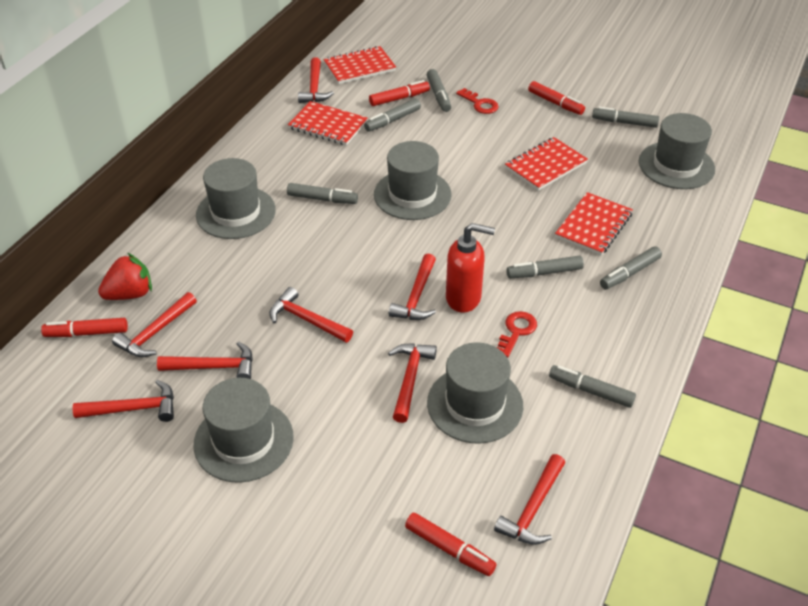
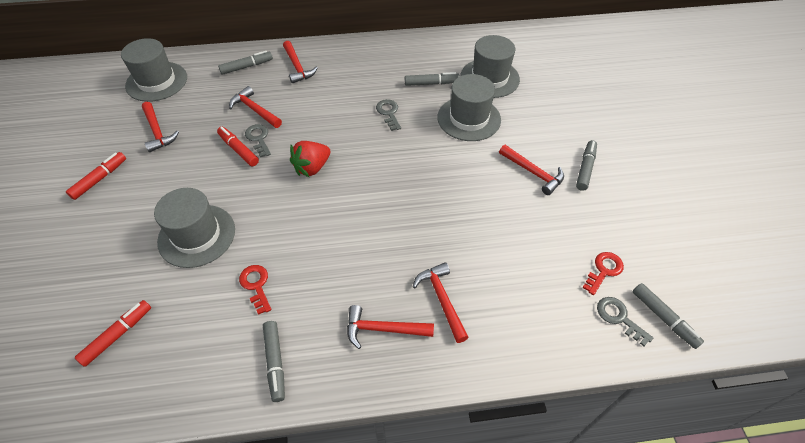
grey hat: 5 -> 4
grey key: 0 -> 3
grey marker: 7 -> 5
red hammer: 8 -> 6
red marker: 4 -> 3
red notebook: 4 -> 0
red soap dispenser: 1 -> 0

